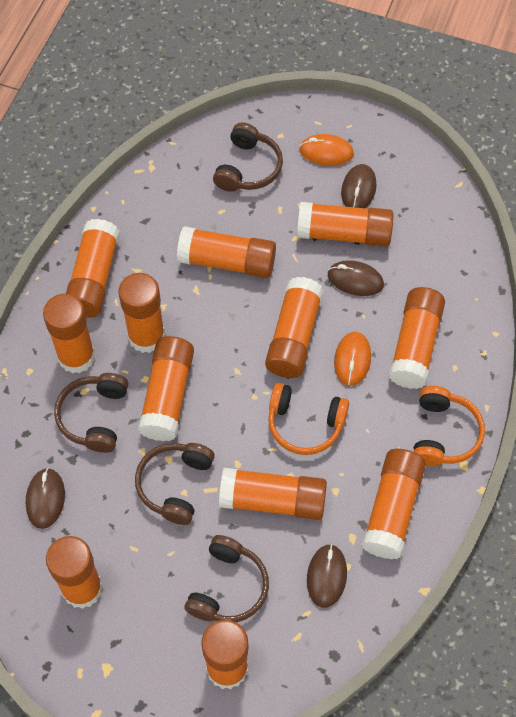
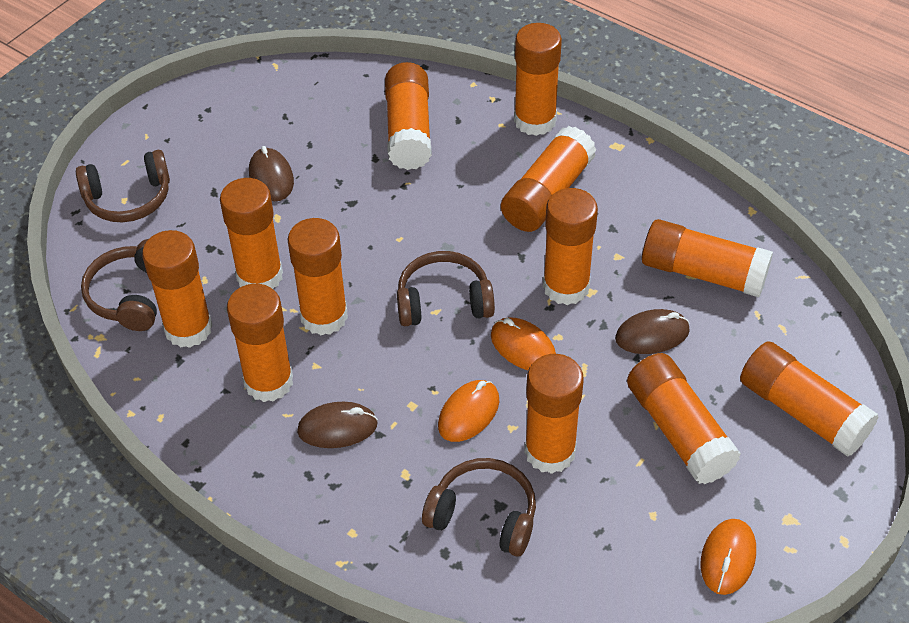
brown mouse: 4 -> 3
orange headphones: 2 -> 0
orange mouse: 2 -> 3

